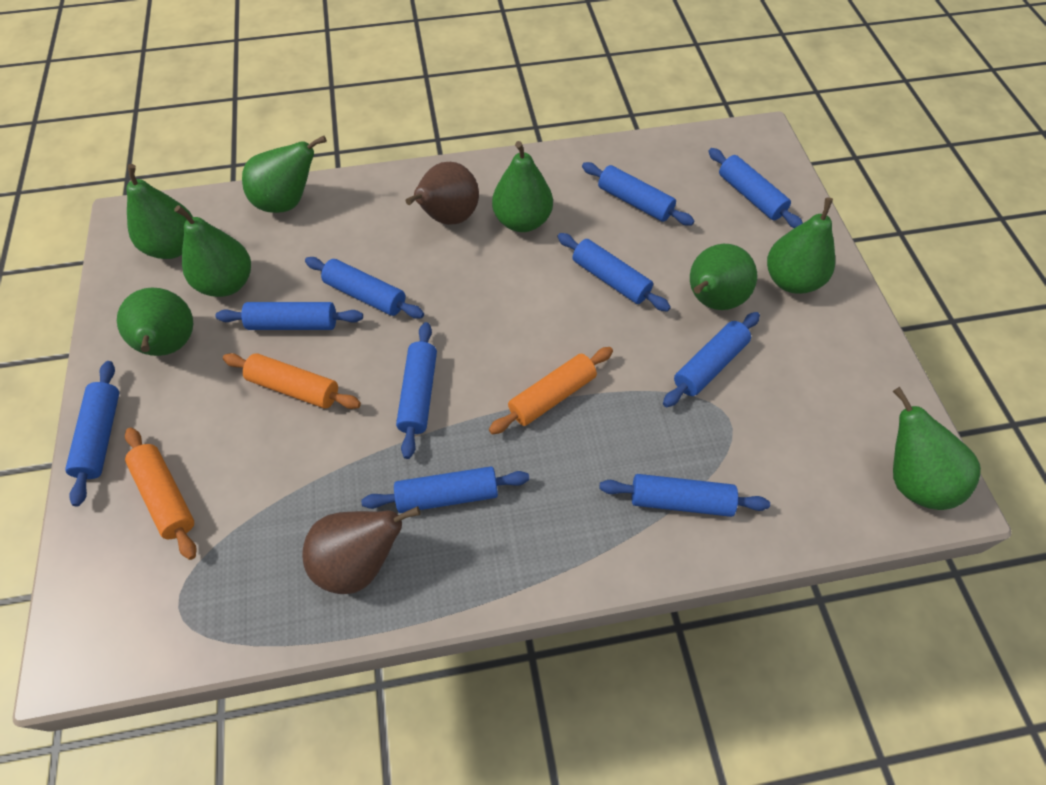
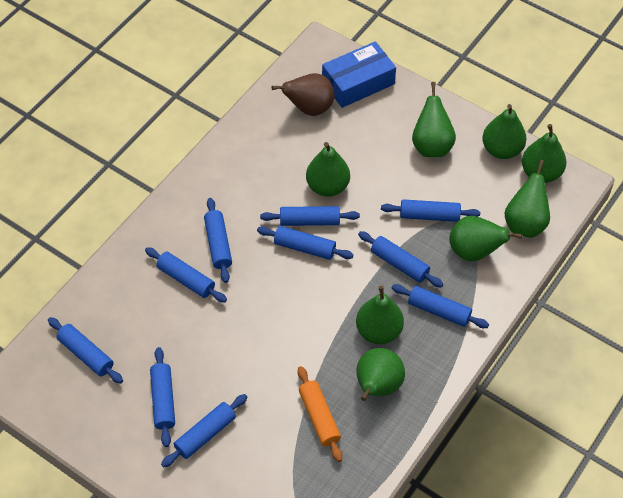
blue box: 0 -> 1
brown pear: 2 -> 1
orange rolling pin: 3 -> 1

